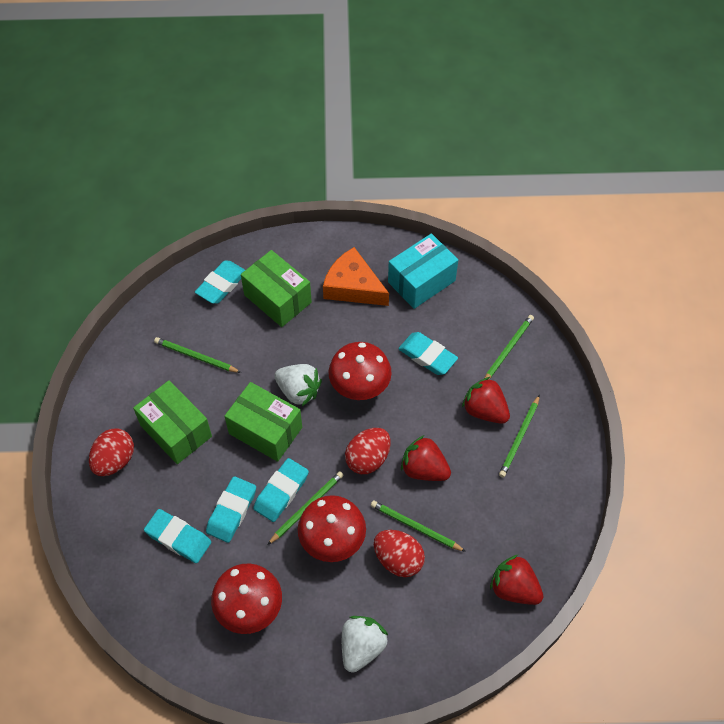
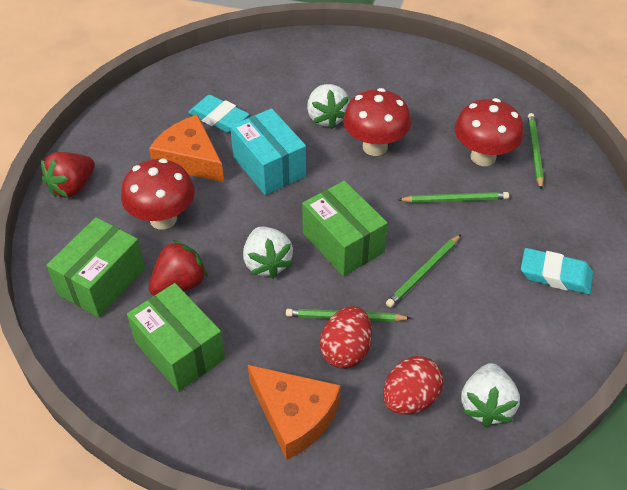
green pencil: 5 -> 4
orange cheese: 1 -> 2
red egg: 3 -> 2
red strawberry: 3 -> 2
turquoise eraser: 5 -> 2
white strawberry: 2 -> 3

